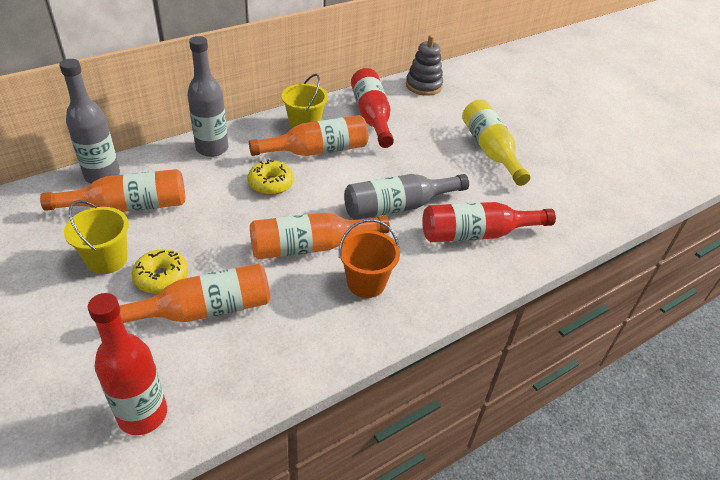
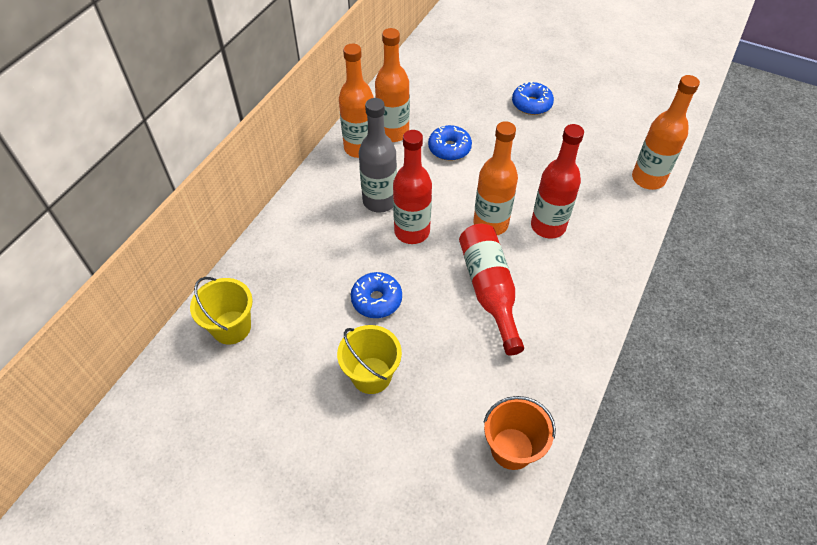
blue donut: 0 -> 3
grey bottle: 3 -> 1
grey stacking toy: 1 -> 0
yellow bottle: 1 -> 0
yellow donut: 2 -> 0

